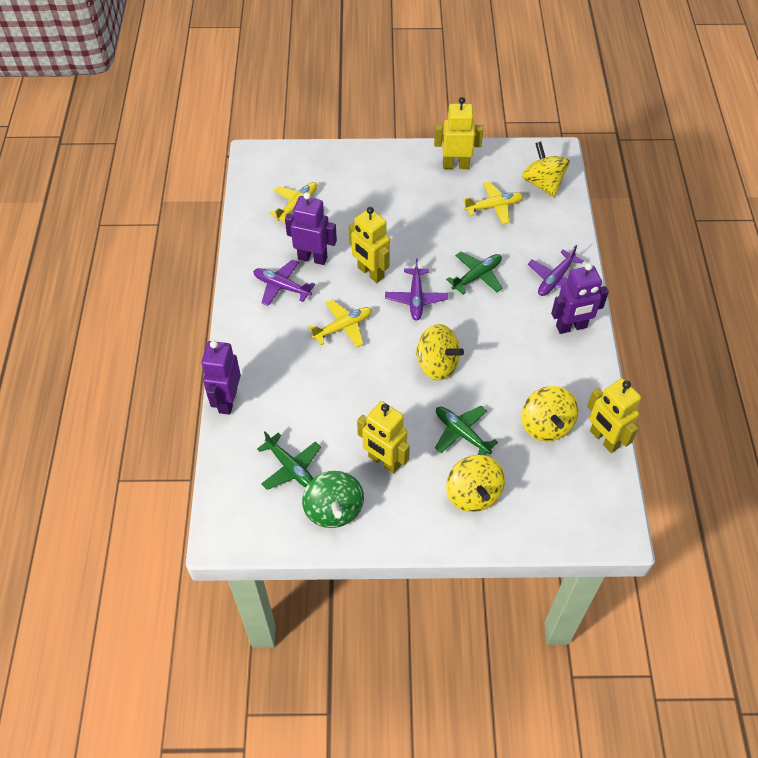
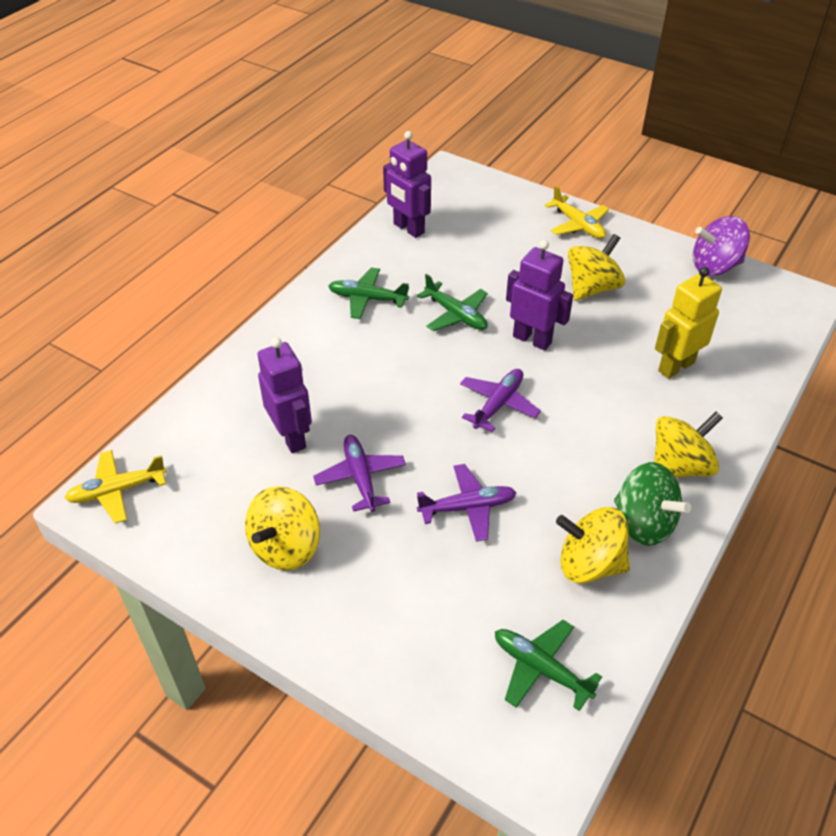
purple spinning top: 0 -> 1
yellow plane: 3 -> 2
yellow robot: 4 -> 1

